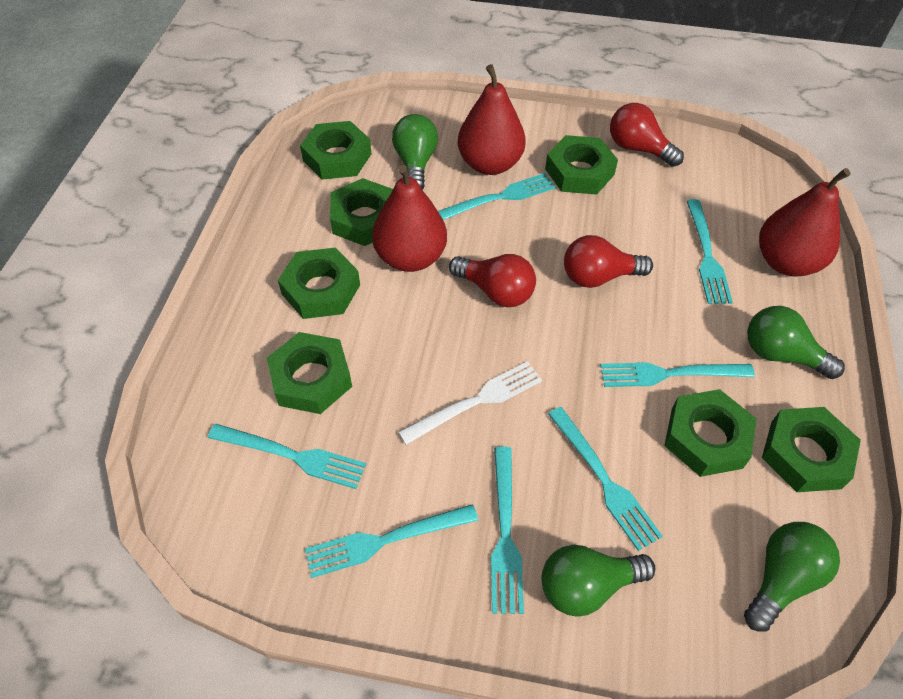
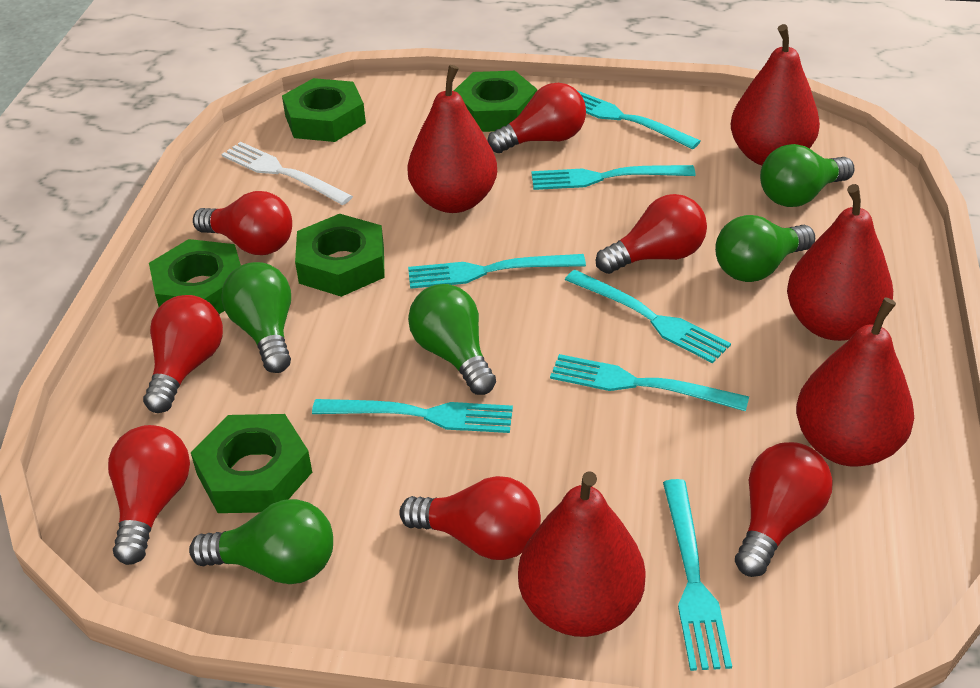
green light bulb: 4 -> 5
green nut: 7 -> 5
red light bulb: 3 -> 7
red pear: 3 -> 5

